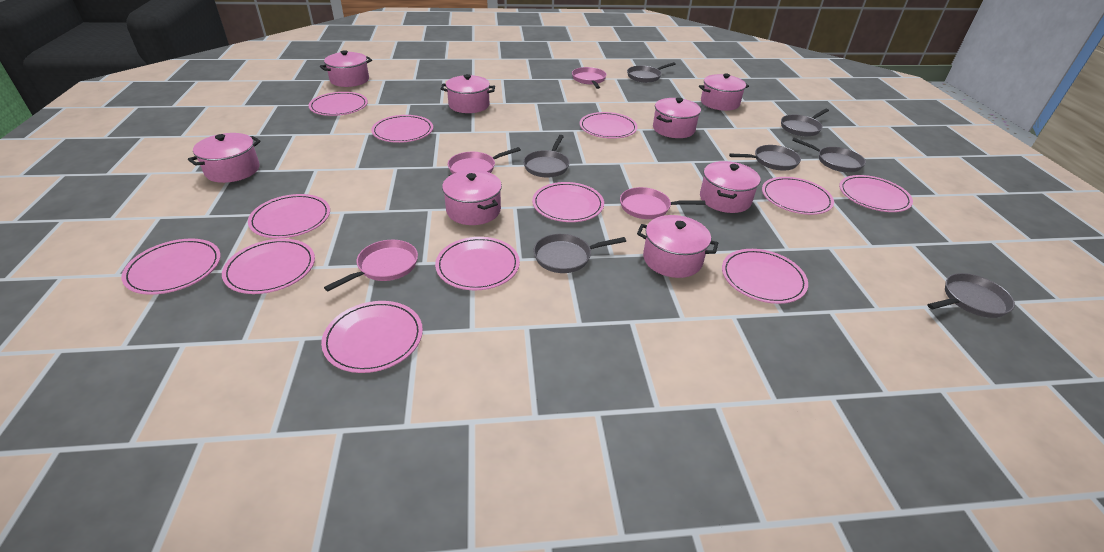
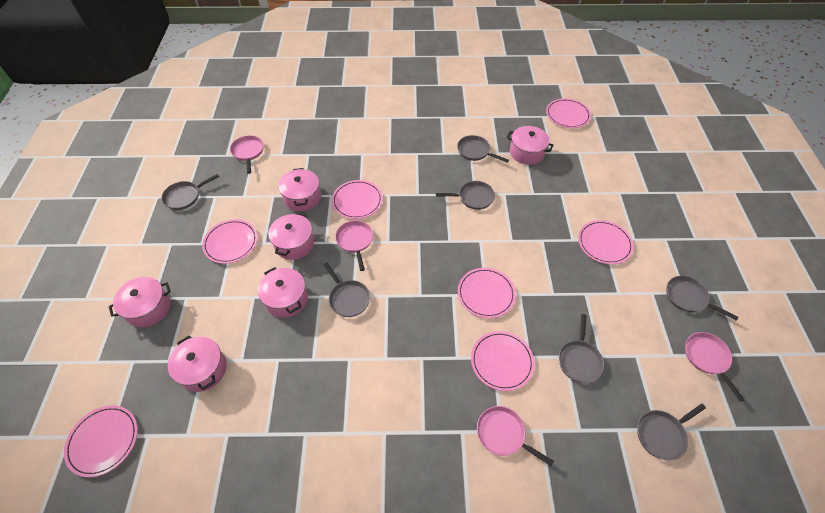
pink plate: 12 -> 7
pink pot: 8 -> 6

